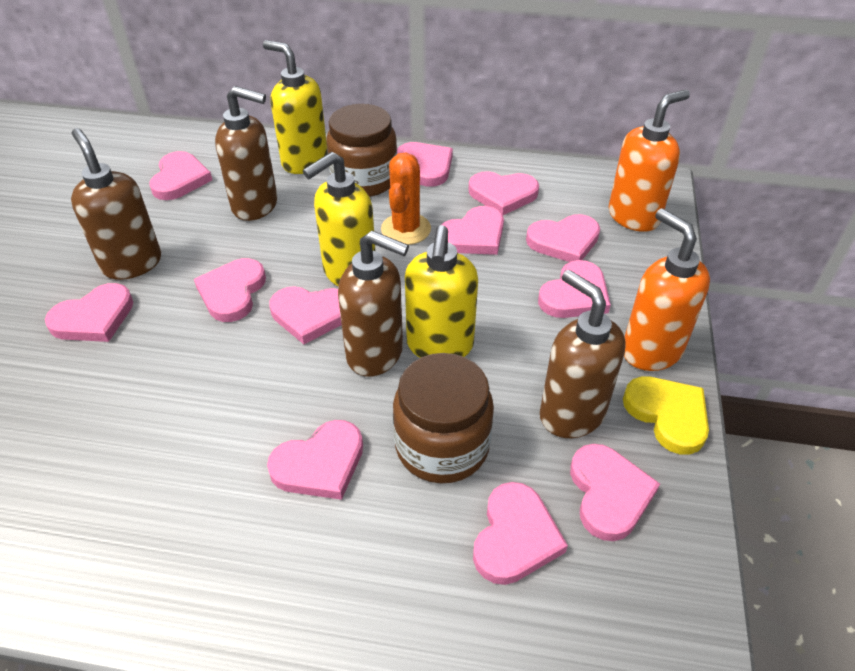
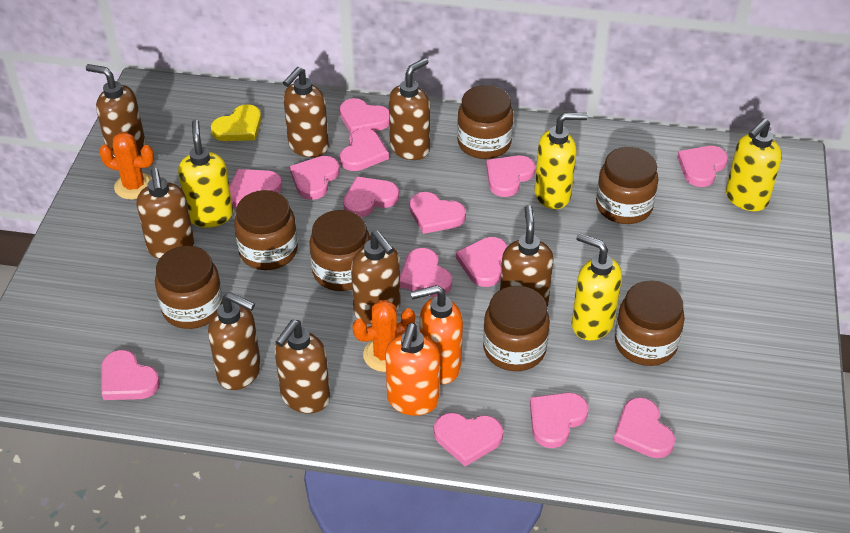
brown jar: 2 -> 7
brown soap dispenser: 4 -> 8
orange cactus: 1 -> 2
pink heart: 12 -> 14
yellow soap dispenser: 3 -> 4

